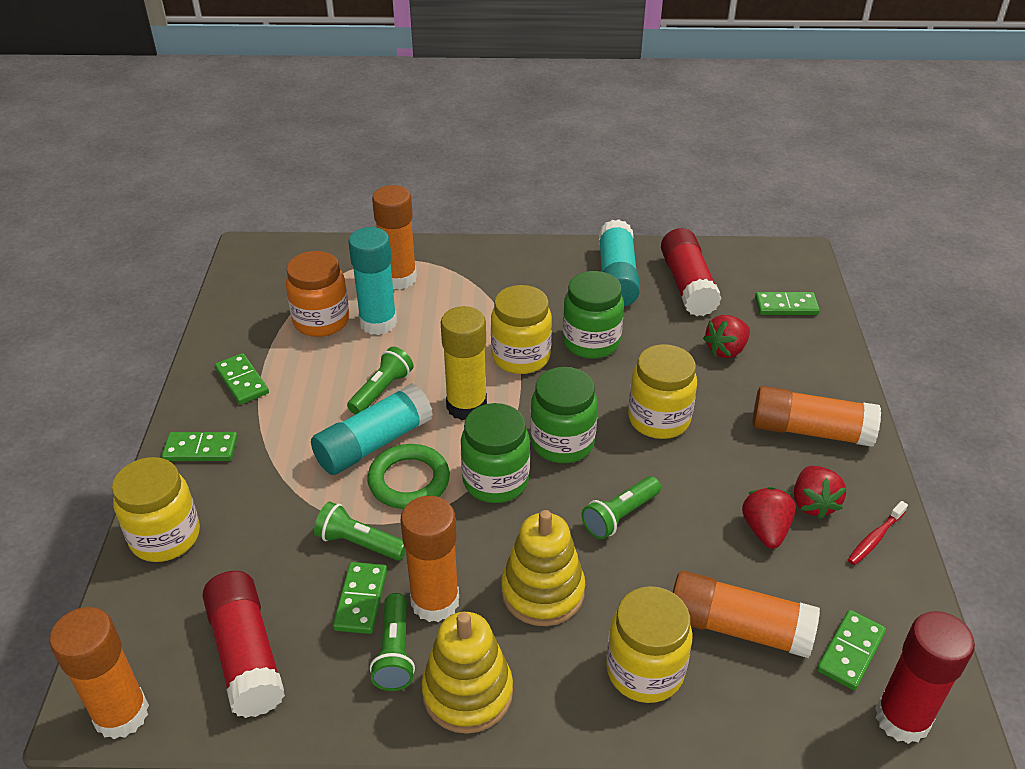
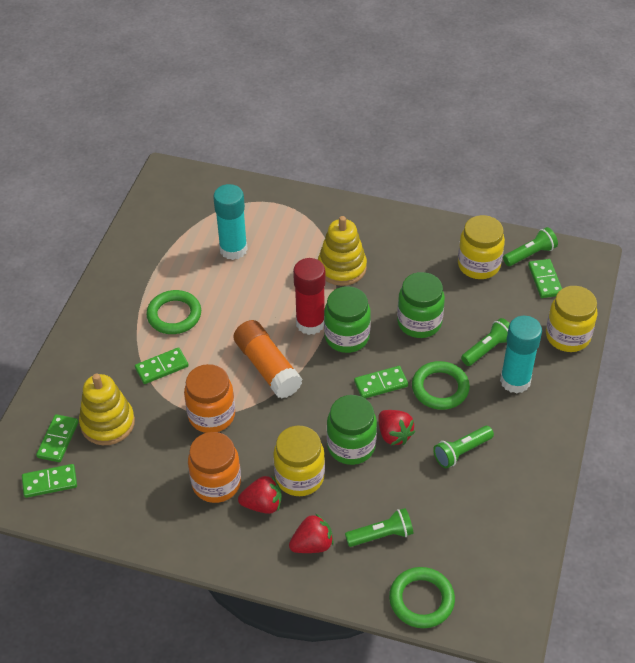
green ring: 1 -> 3
orange glue stick: 5 -> 1
orange jar: 1 -> 2
red glue stick: 3 -> 1
red toothbrush: 1 -> 0
turquoise glue stick: 3 -> 2
yellow glue stick: 1 -> 0
yellow jar: 4 -> 3

